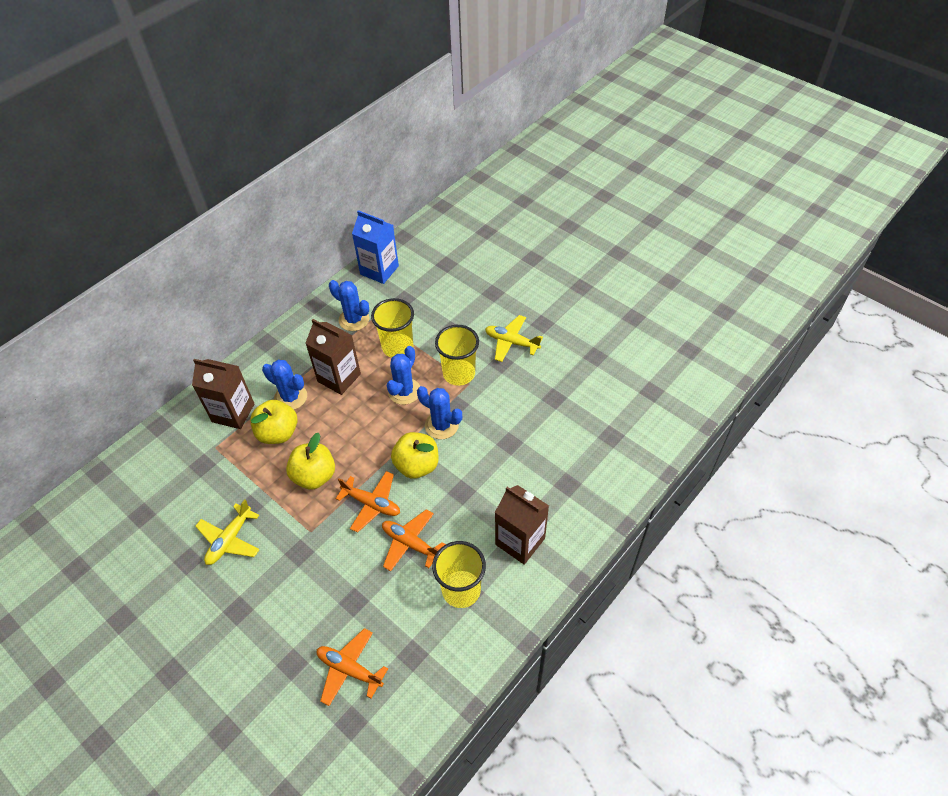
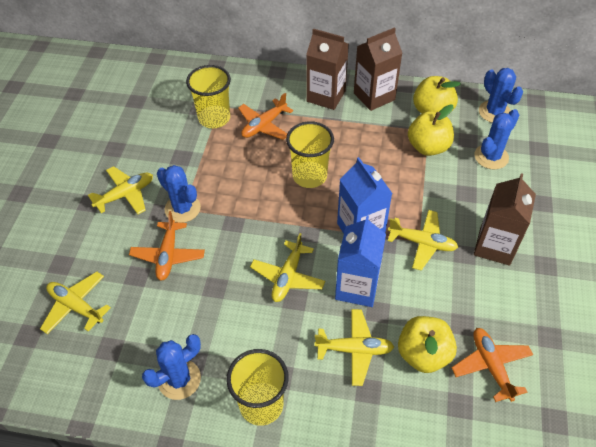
blue carton: 1 -> 2
yellow plane: 2 -> 5

